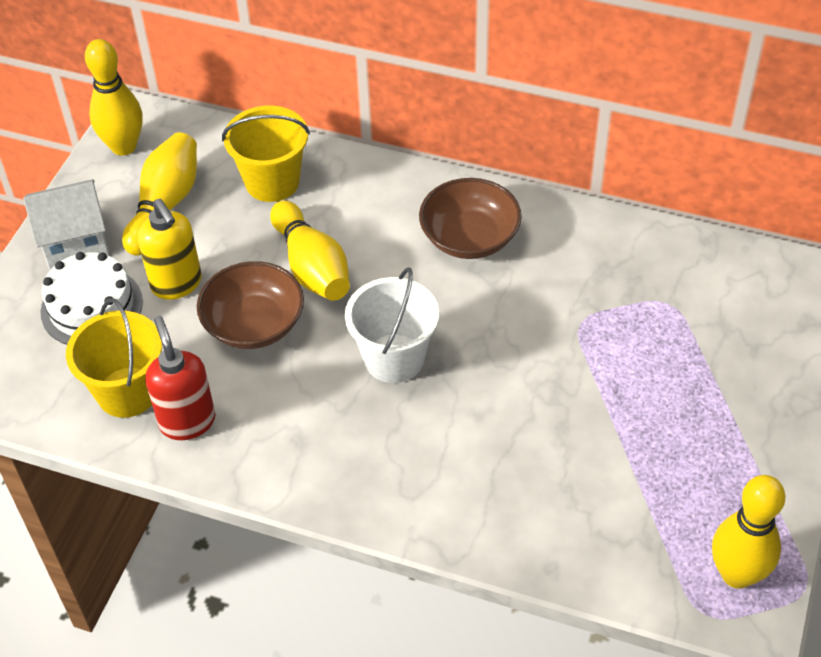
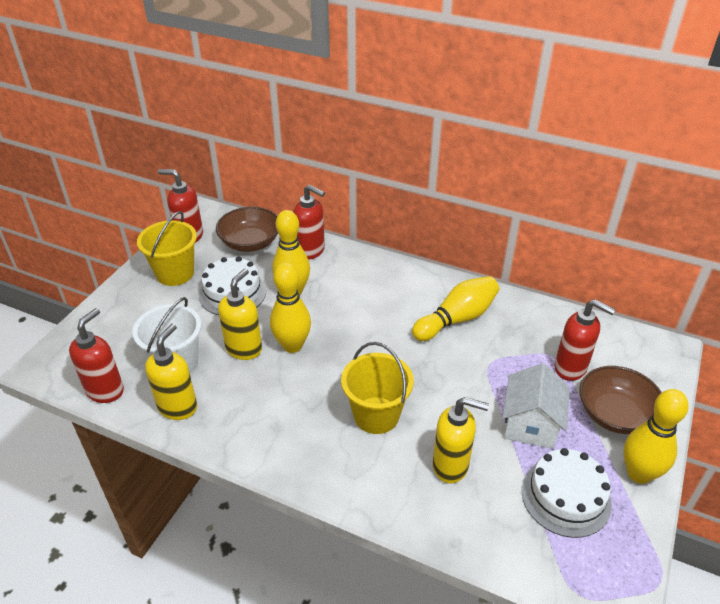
red soap dispenser: 1 -> 4
white cake: 1 -> 2
yellow soap dispenser: 1 -> 3

